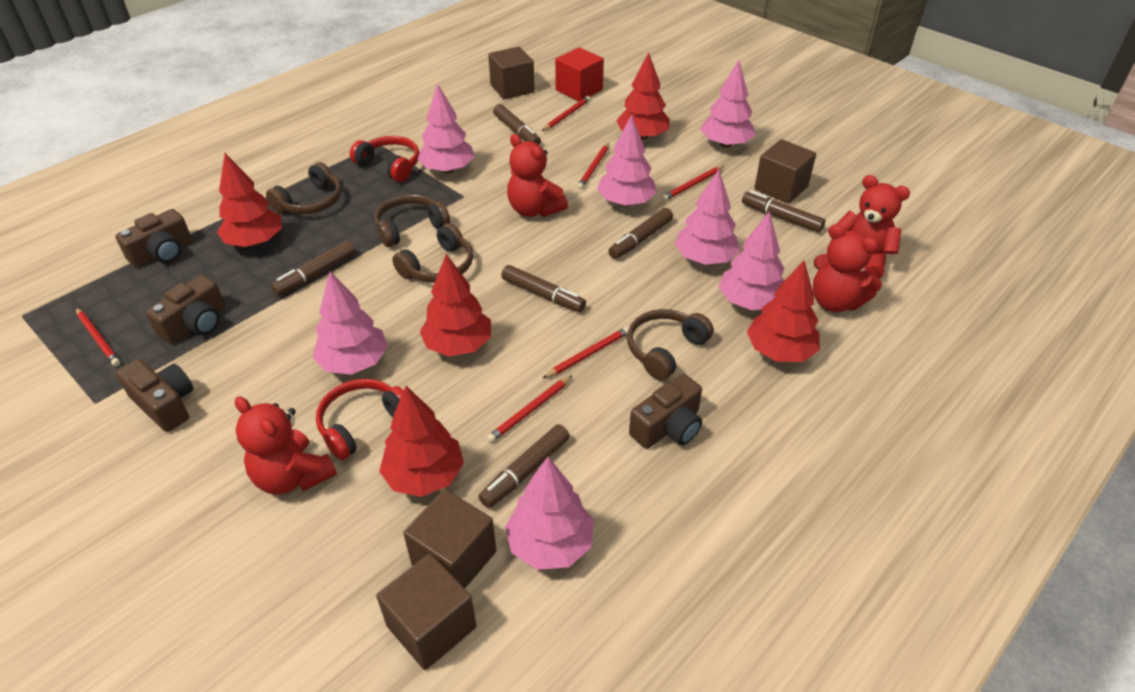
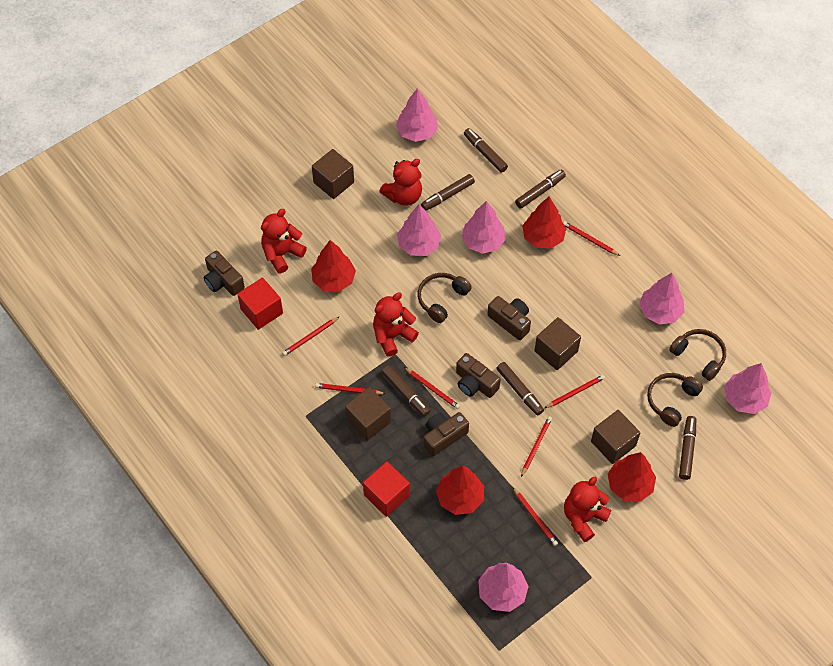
brown headphones: 4 -> 3
pink tree: 7 -> 6
red cube: 1 -> 2
red headphones: 2 -> 0
red pencil: 6 -> 7
red tree: 5 -> 4

